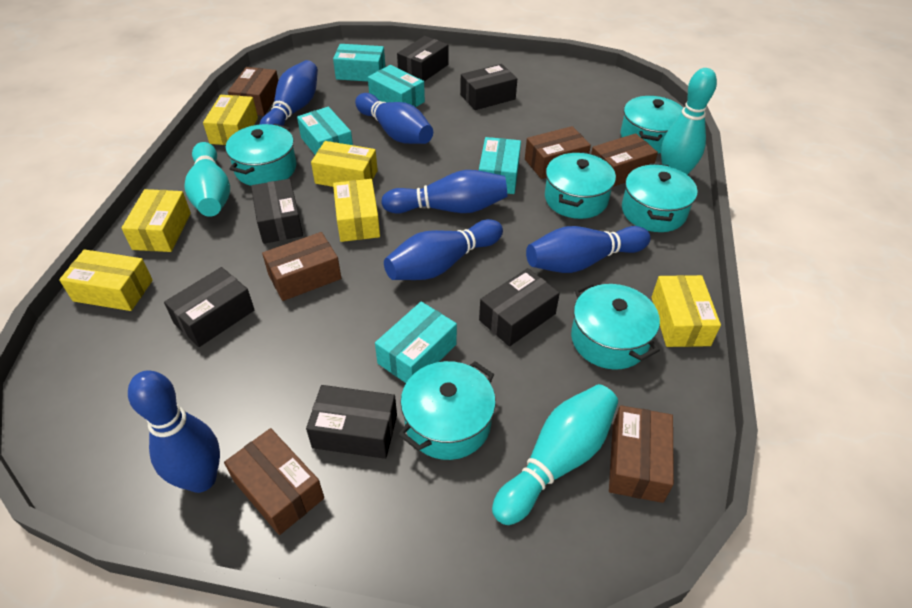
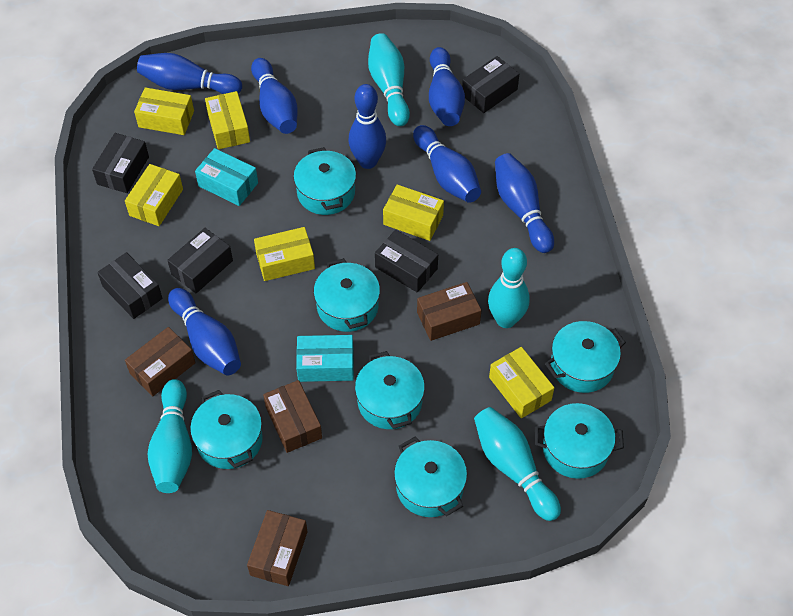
black box: 6 -> 5
blue bowling pin: 6 -> 7
brown box: 6 -> 4
turquoise bowling pin: 3 -> 4
turquoise box: 5 -> 2
turquoise pot: 6 -> 7

